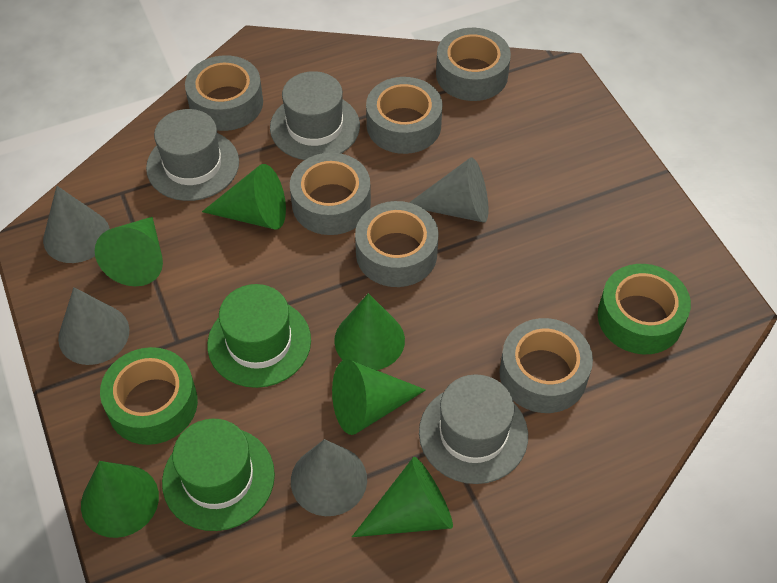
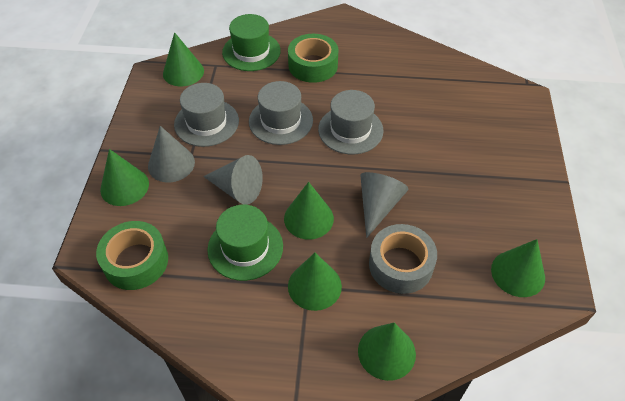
grey cone: 4 -> 3
grey tape: 6 -> 1

